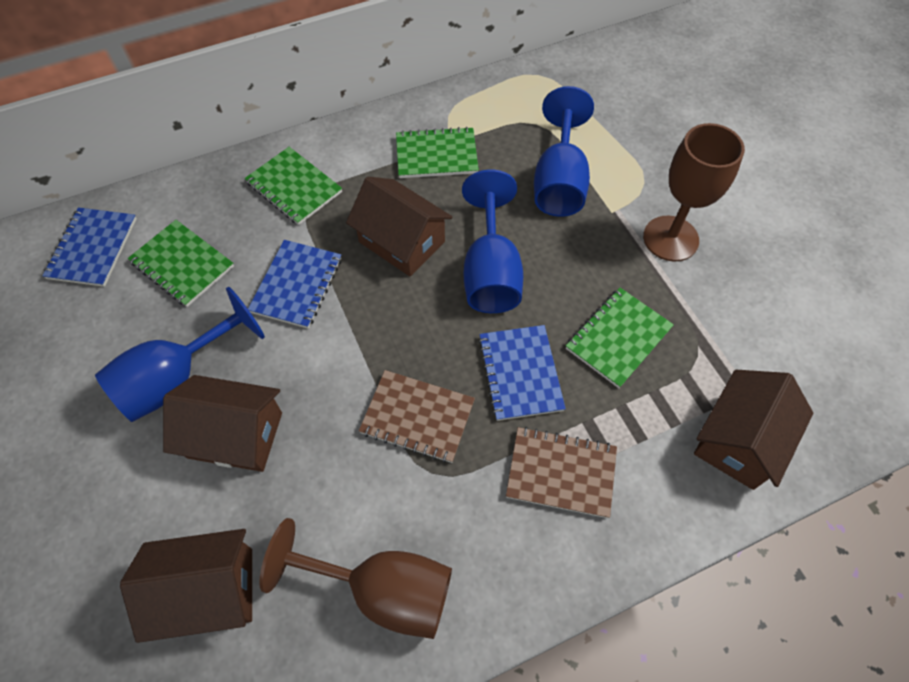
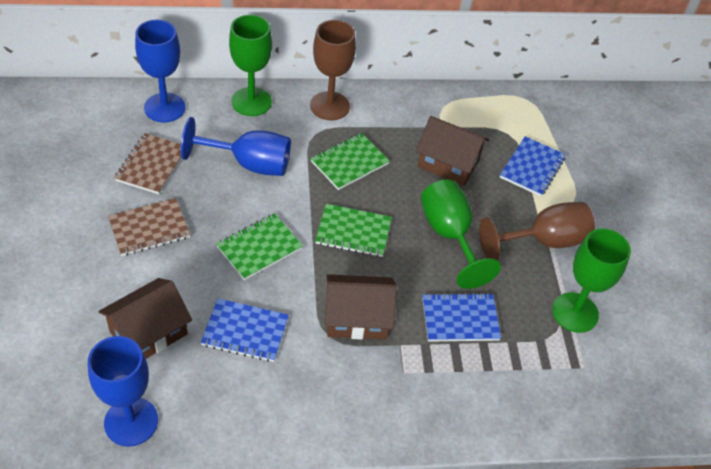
brown house: 4 -> 3
green goblet: 0 -> 3
green notebook: 4 -> 3

